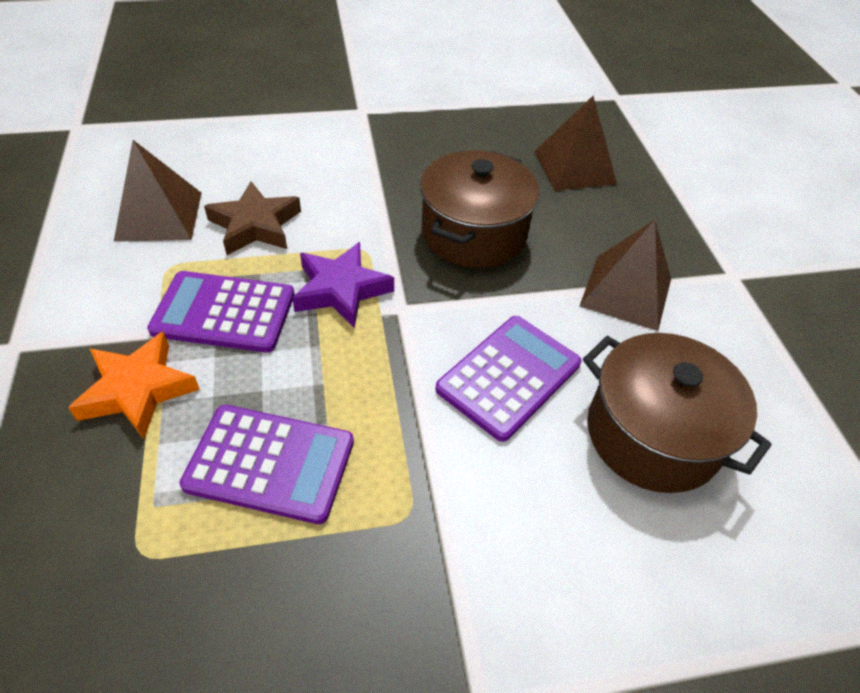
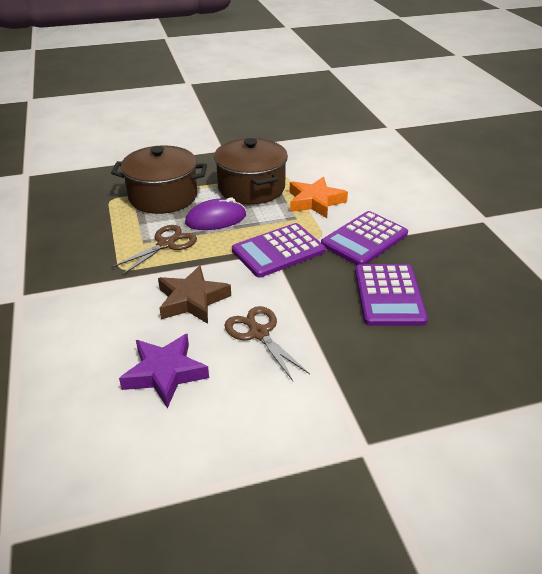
brown pyramid: 3 -> 0
brown scissors: 0 -> 2
purple mouse: 0 -> 1

